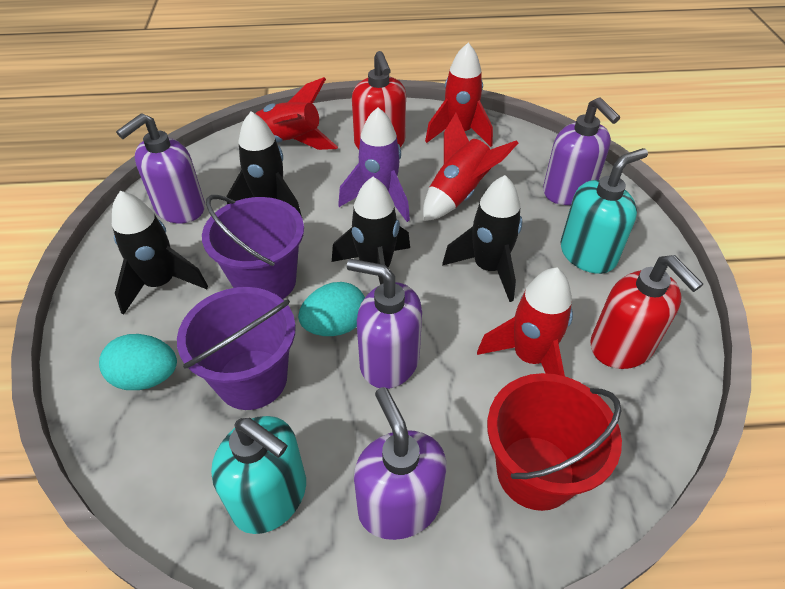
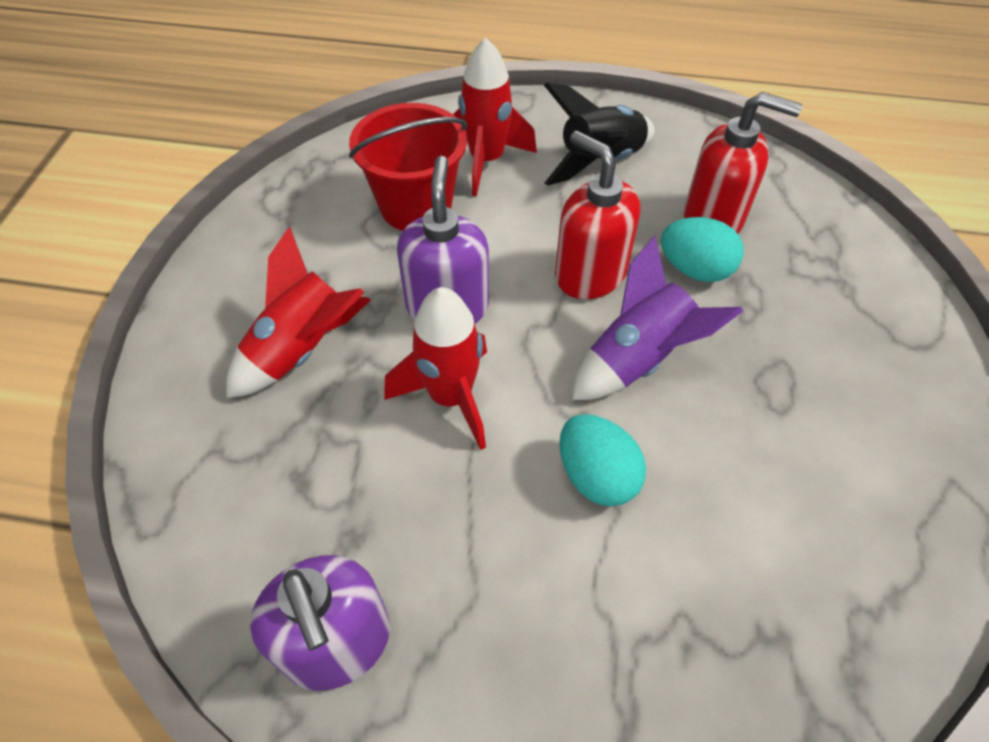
black rocket: 4 -> 1
purple bucket: 2 -> 0
purple soap dispenser: 4 -> 2
red rocket: 4 -> 3
turquoise soap dispenser: 2 -> 0

